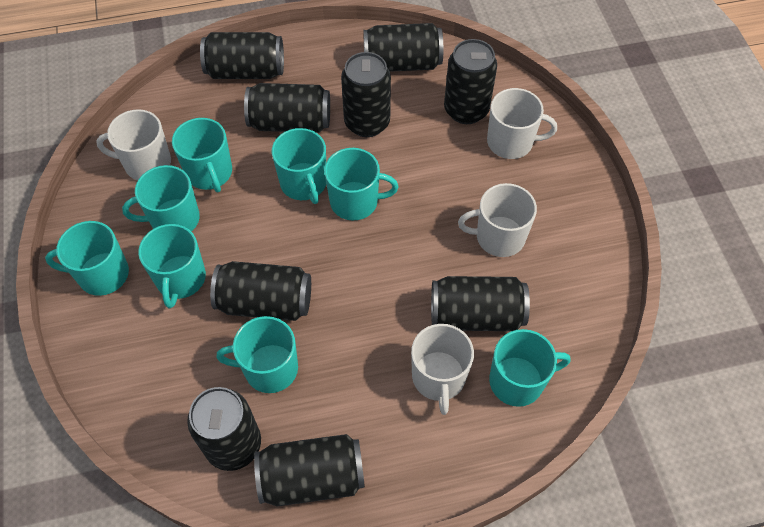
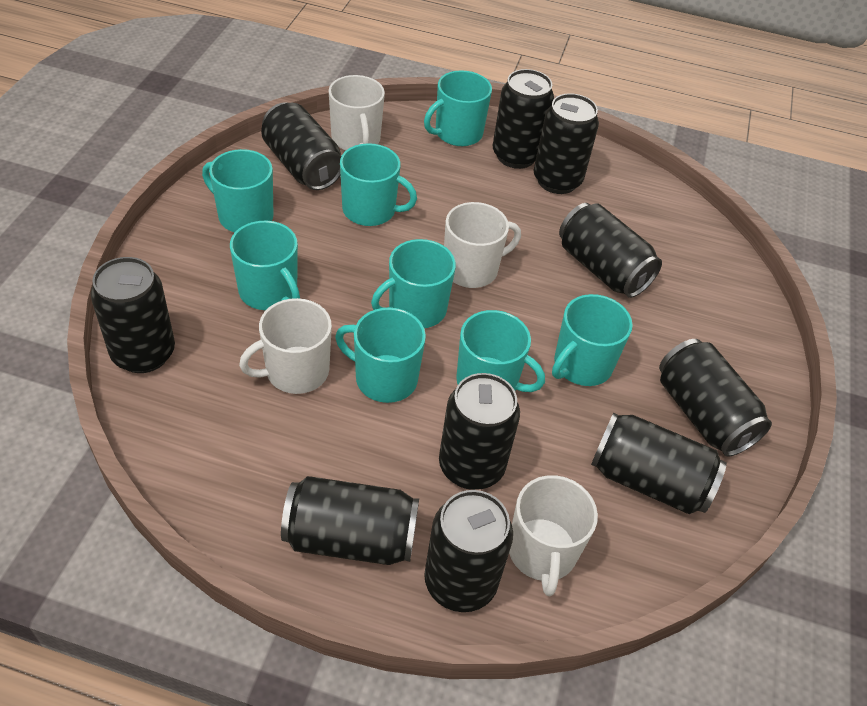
black can: 9 -> 10

